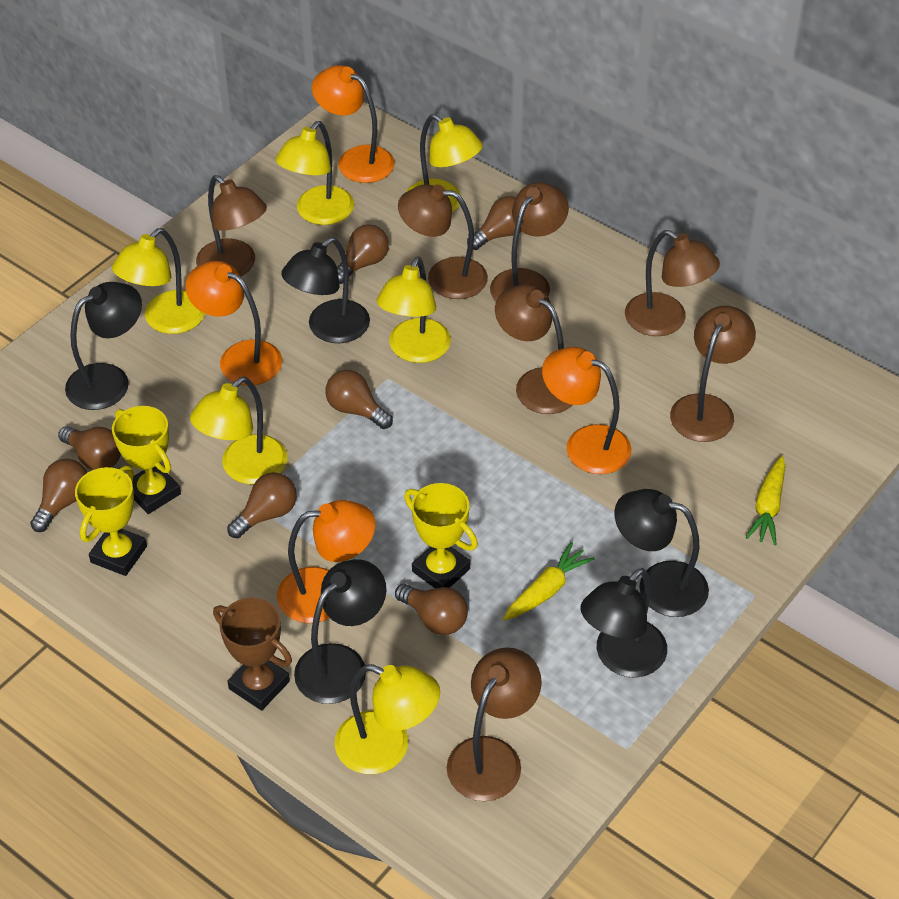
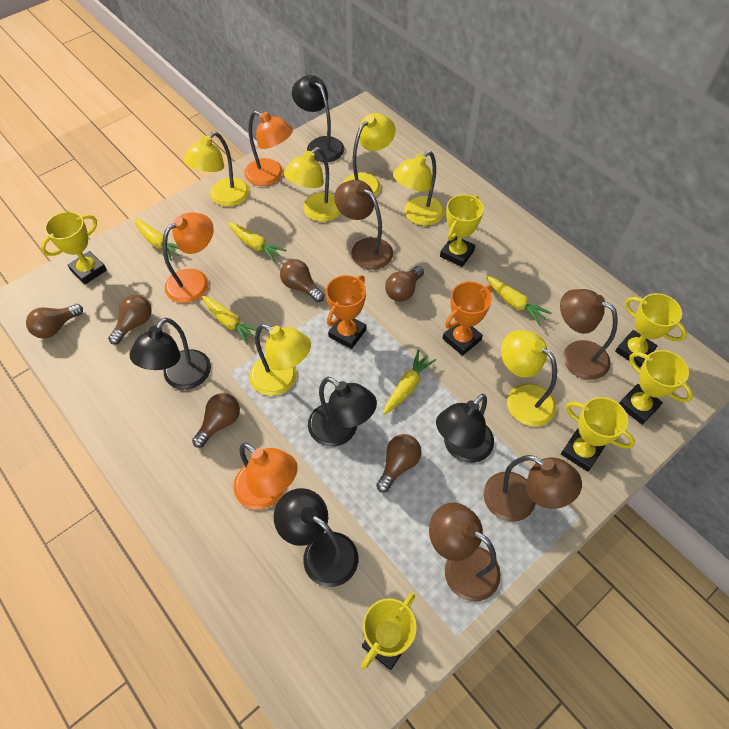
brown lamp: 7 -> 4
brown light bulb: 7 -> 6
brown trophy: 1 -> 0
orange lamp: 4 -> 3
orange trophy: 0 -> 2
yellow carrot: 2 -> 5
yellow trophy: 3 -> 6

